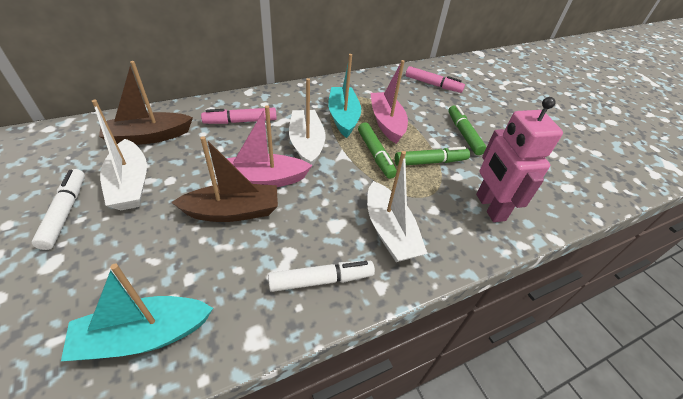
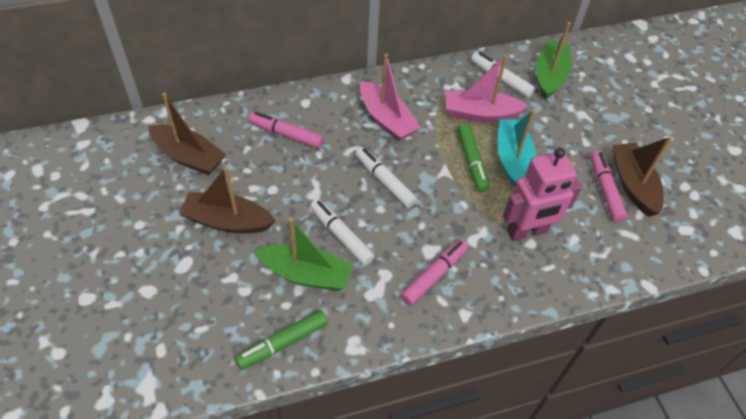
brown boat: 2 -> 3
green boat: 0 -> 2
green marker: 3 -> 2
pink marker: 2 -> 3
turquoise boat: 2 -> 1
white boat: 3 -> 0
white marker: 2 -> 3

